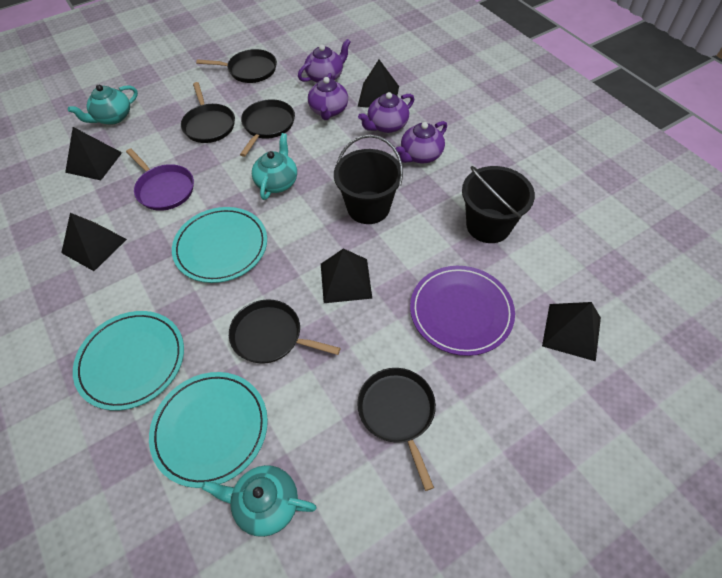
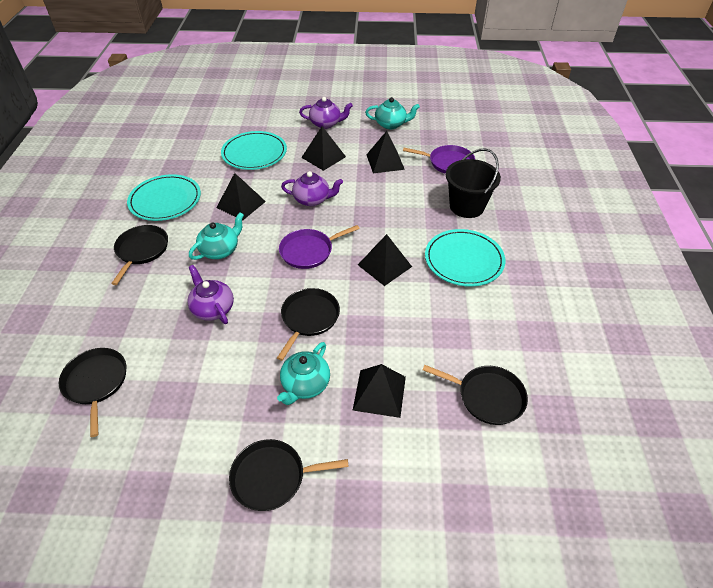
black bucket: 2 -> 1
purple pan: 1 -> 2
purple plate: 1 -> 0
purple teapot: 4 -> 3

